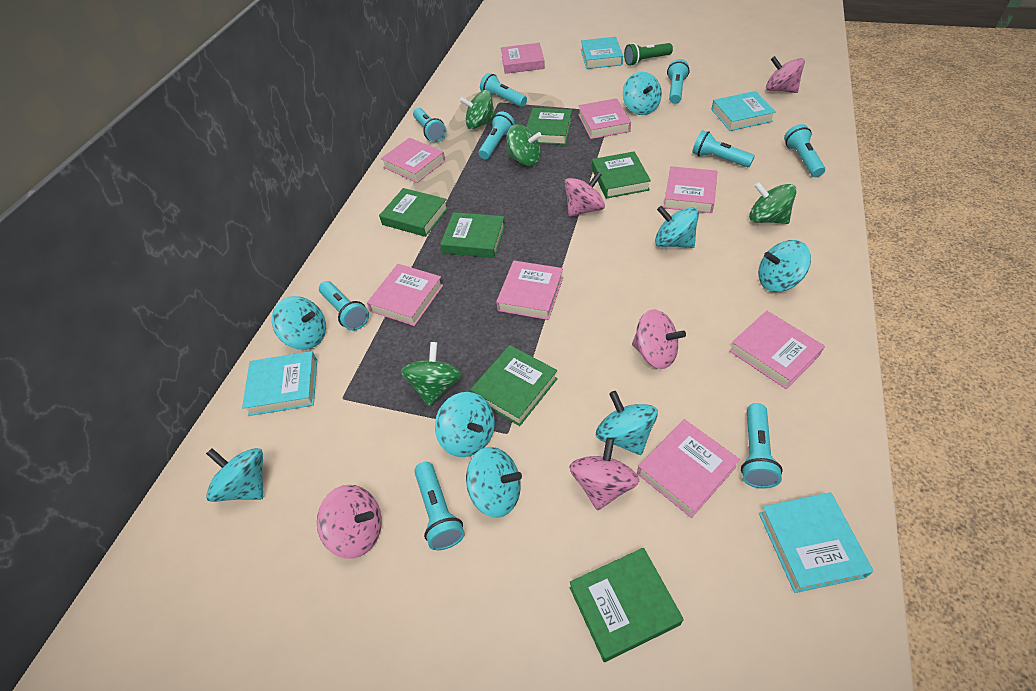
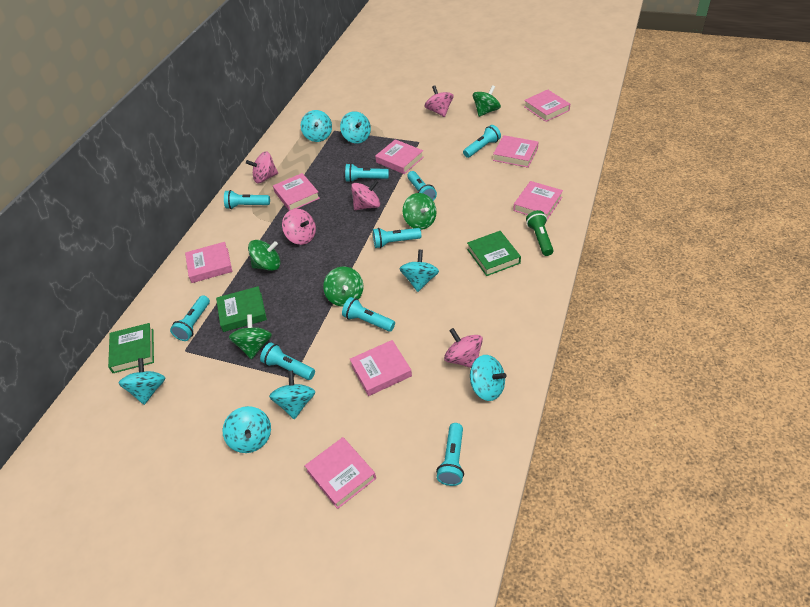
green book: 6 -> 3
green spinning top: 4 -> 5
turquoise book: 4 -> 0
turquoise spinning top: 8 -> 7

